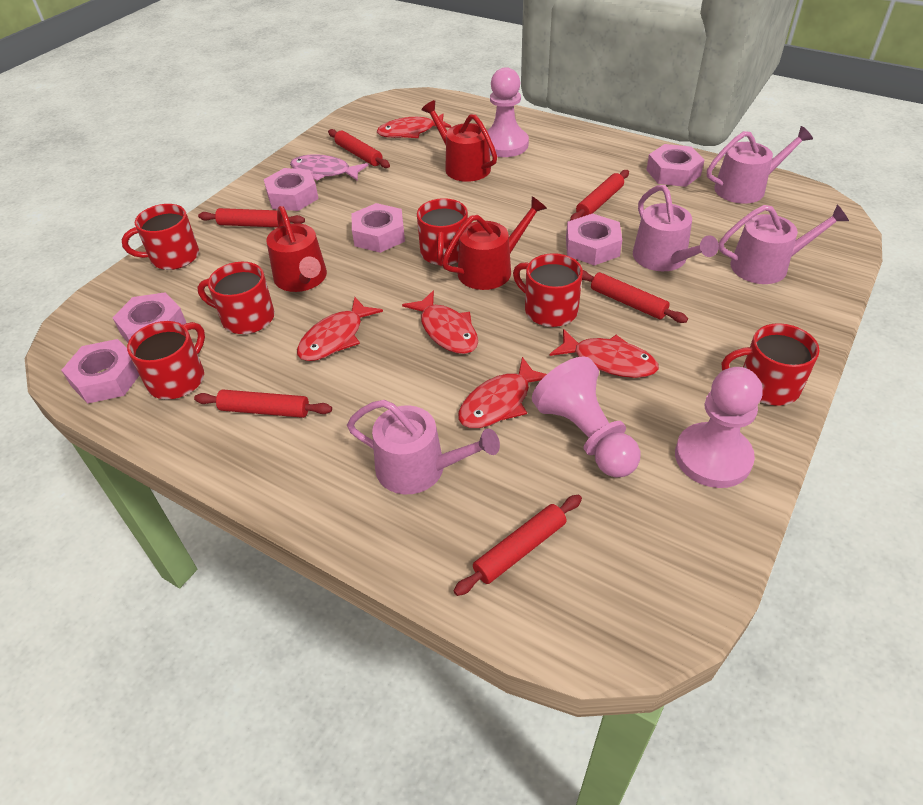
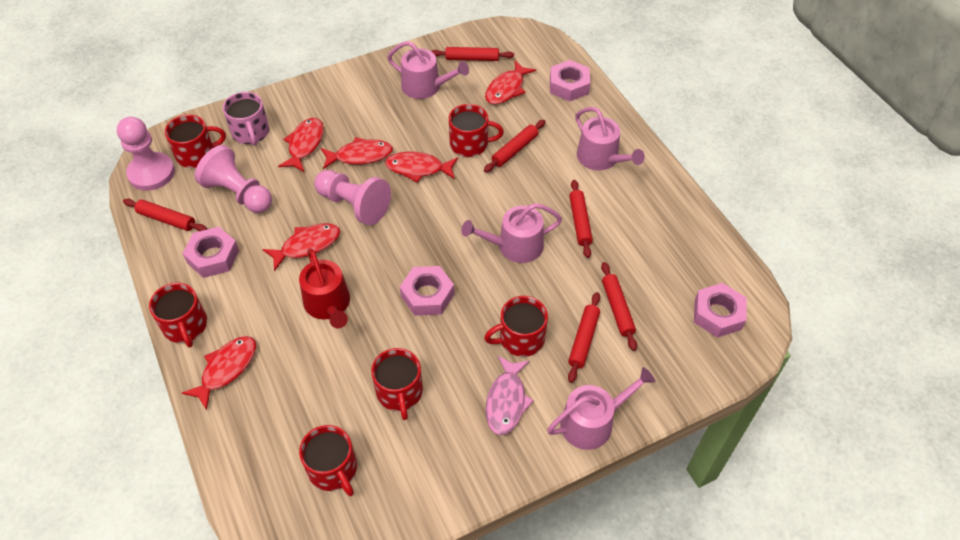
pink mug: 0 -> 1
pink nut: 6 -> 4
red fish: 5 -> 6
red watering can: 3 -> 1

